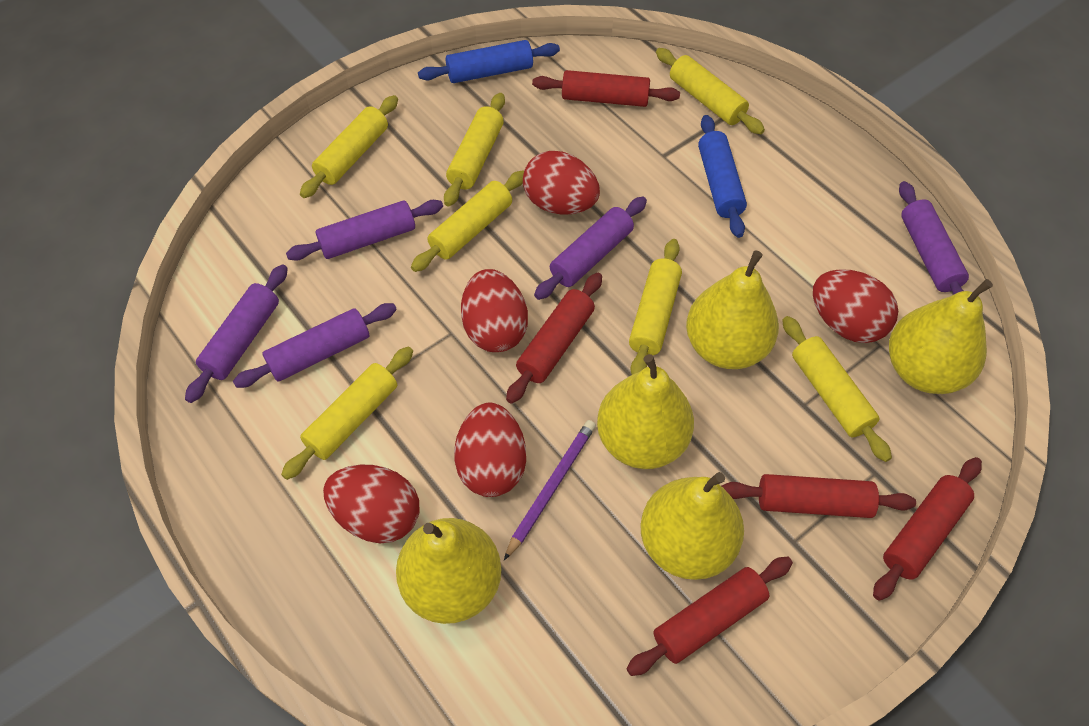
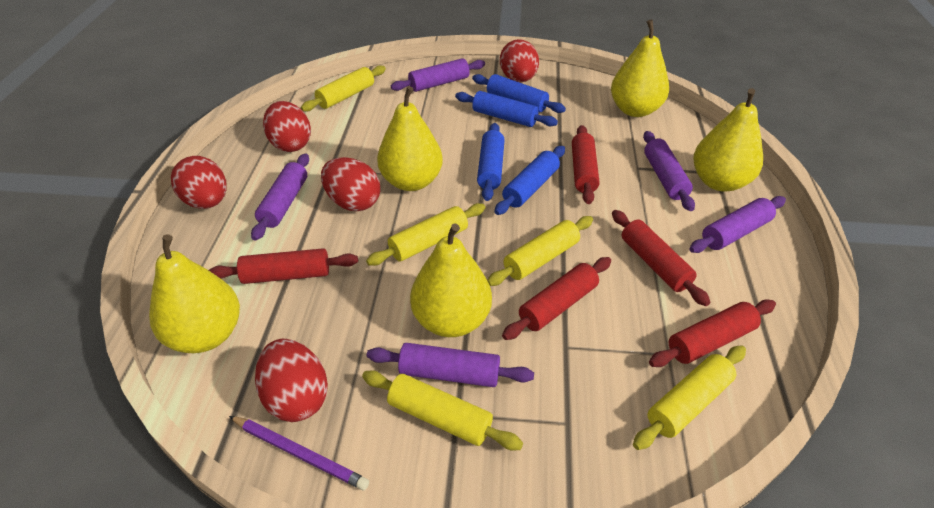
blue rolling pin: 2 -> 4
yellow rolling pin: 7 -> 5

